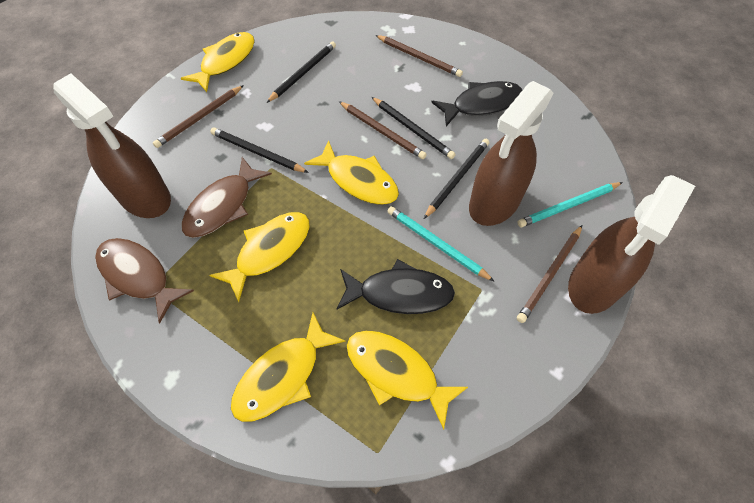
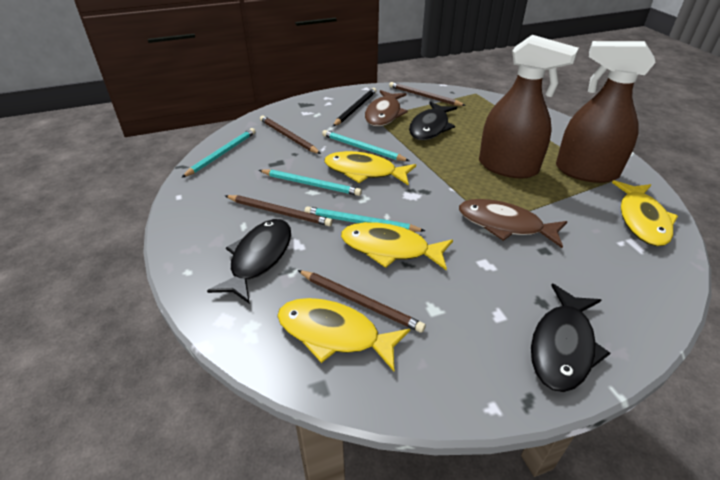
black fish: 2 -> 3
black pencil: 4 -> 1
brown spray bottle: 3 -> 2
turquoise pencil: 2 -> 4
yellow fish: 5 -> 4

